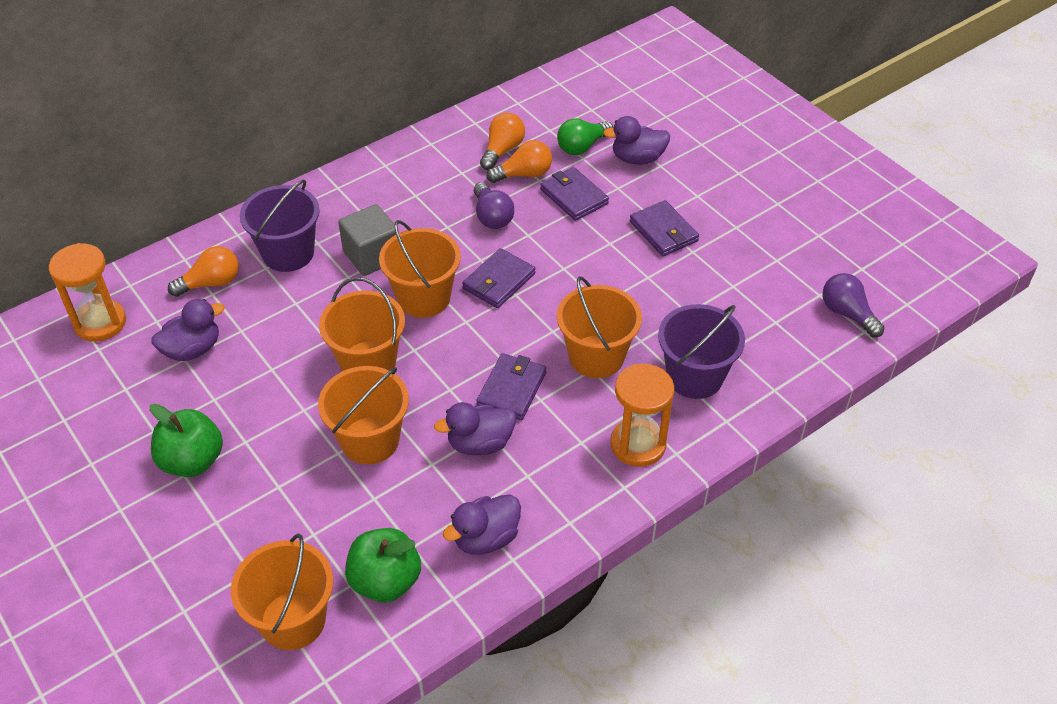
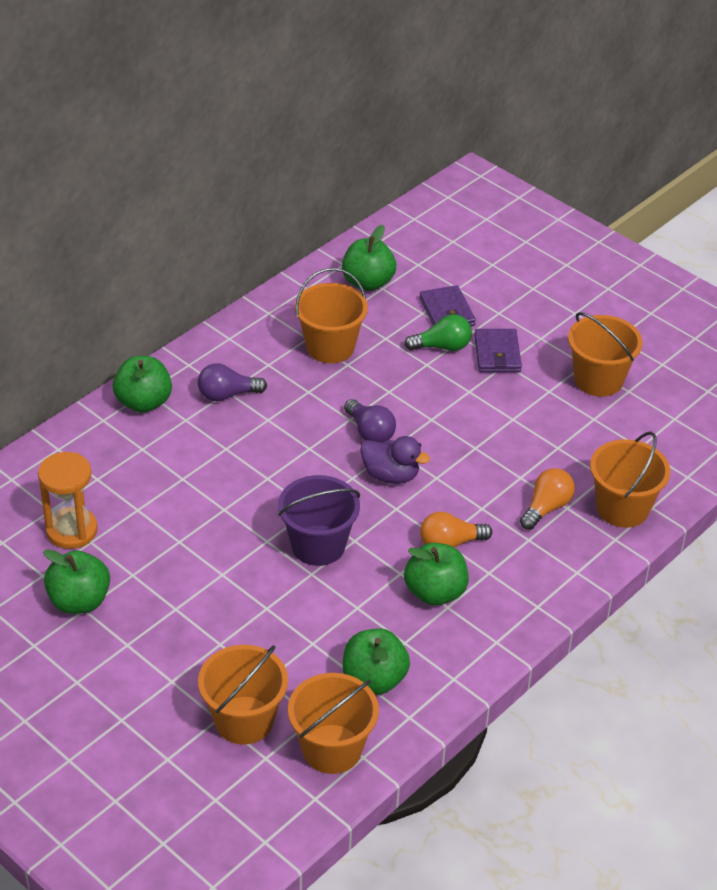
green apple: 2 -> 5
grey cube: 1 -> 0
orange hourglass: 2 -> 1
orange light bulb: 3 -> 2
purple bucket: 2 -> 1
purple duck: 4 -> 1
purple wallet: 4 -> 2

